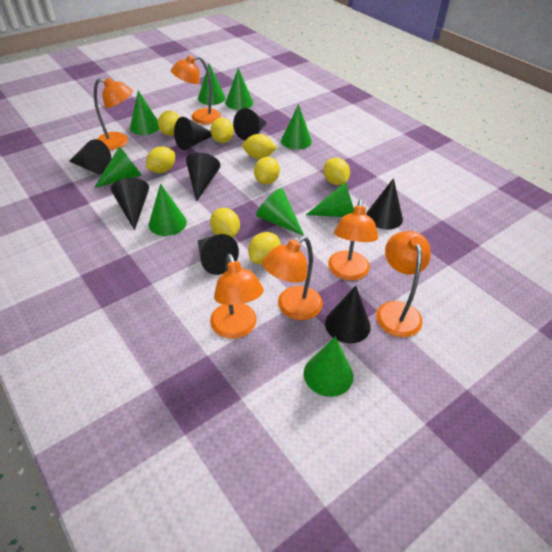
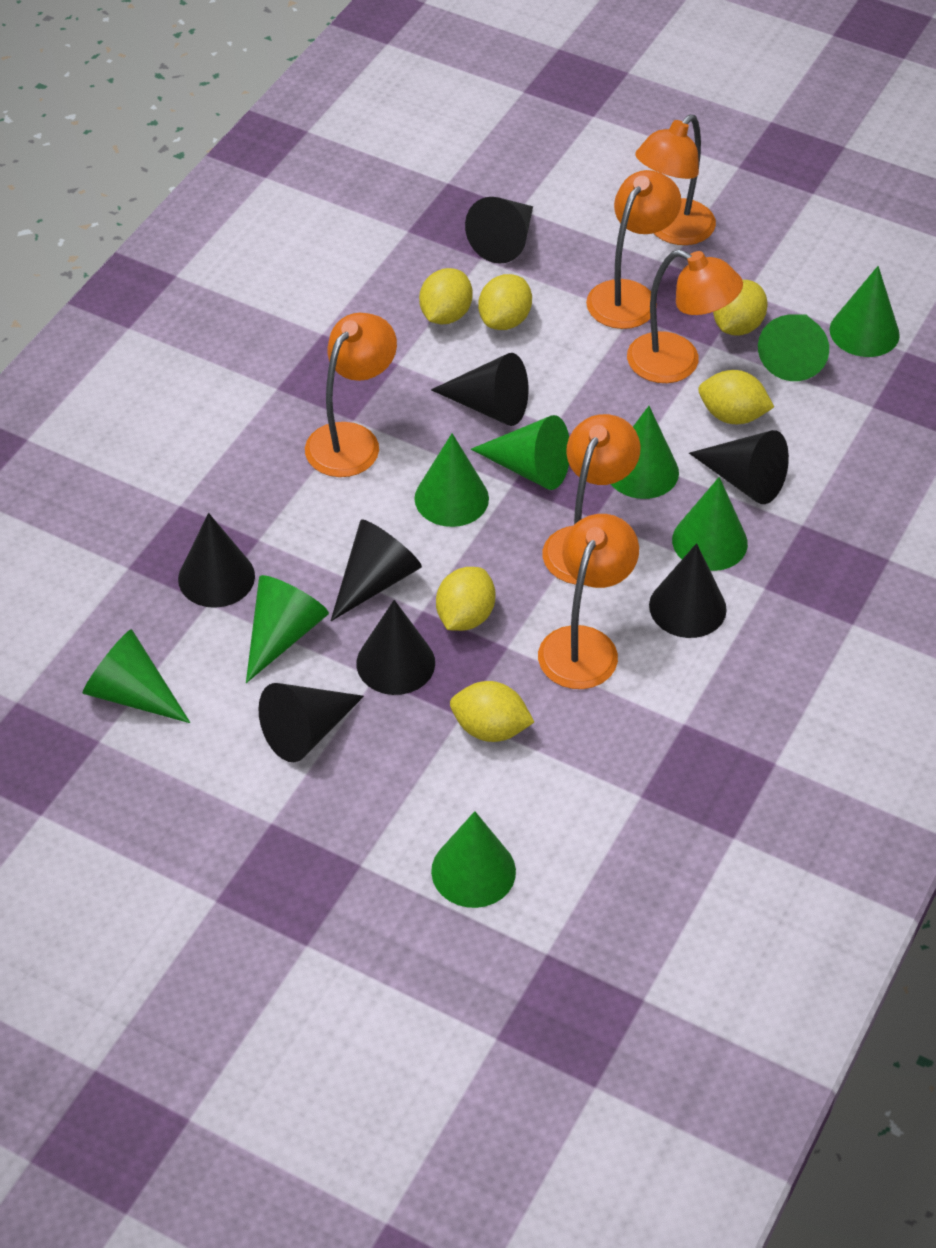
yellow lemon: 8 -> 6

